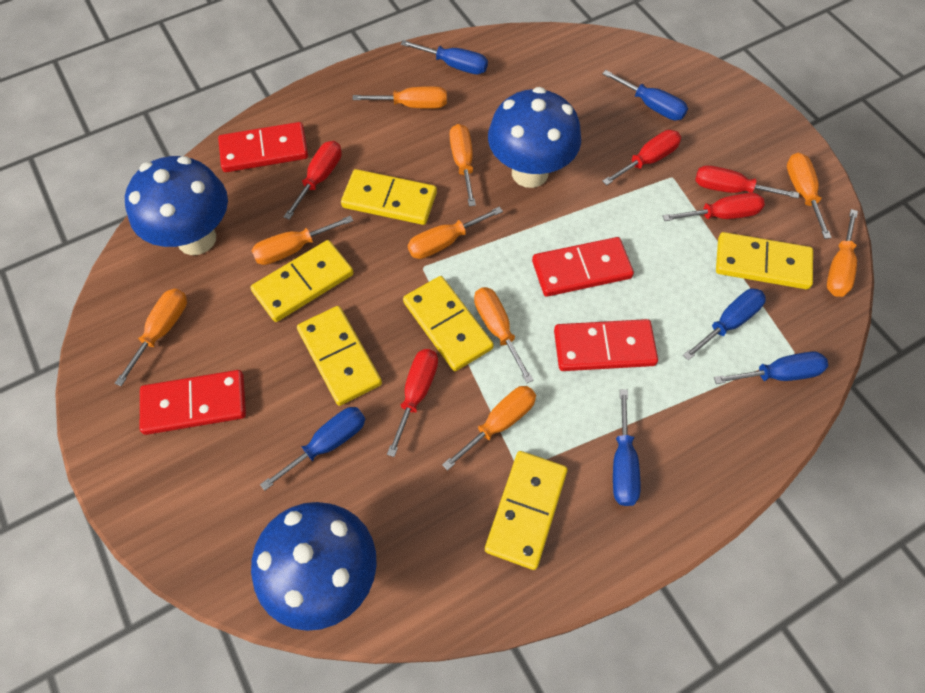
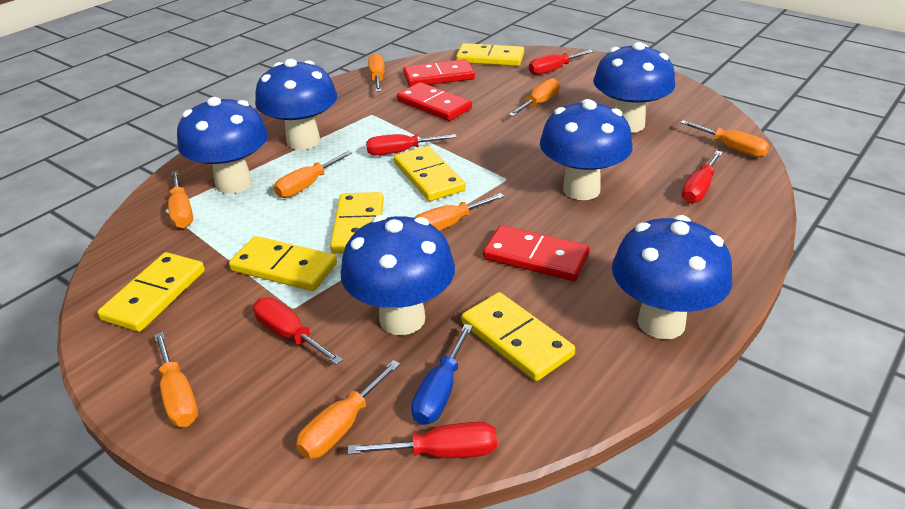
blue mushroom: 3 -> 6
blue screwdriver: 6 -> 1
orange screwdriver: 9 -> 8
red domino: 4 -> 3

